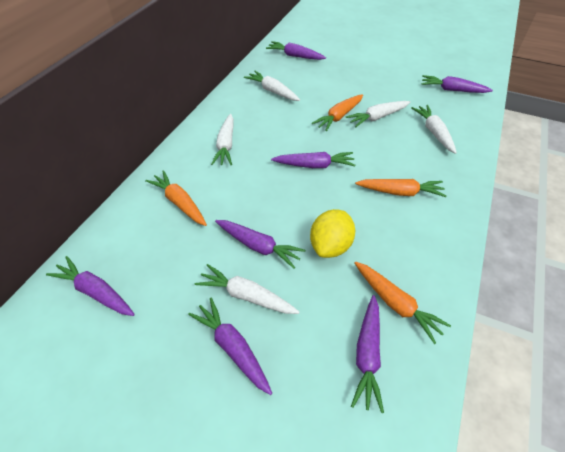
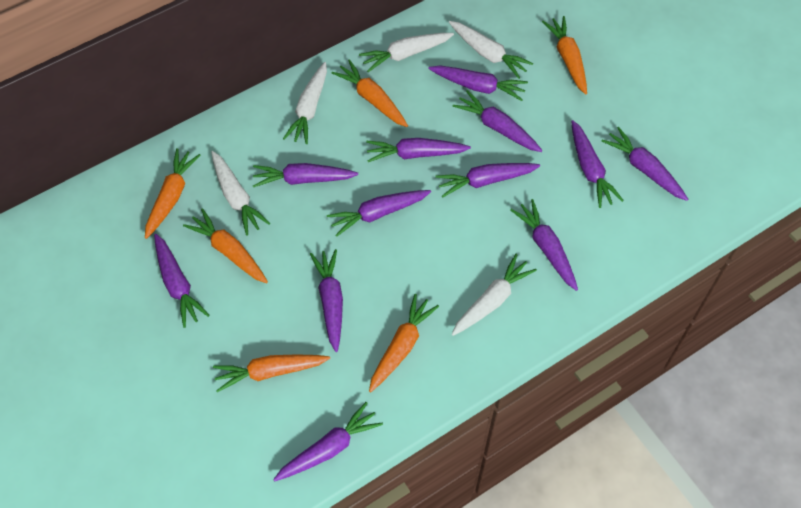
orange carrot: 4 -> 6
purple carrot: 7 -> 12
yellow lemon: 1 -> 0

